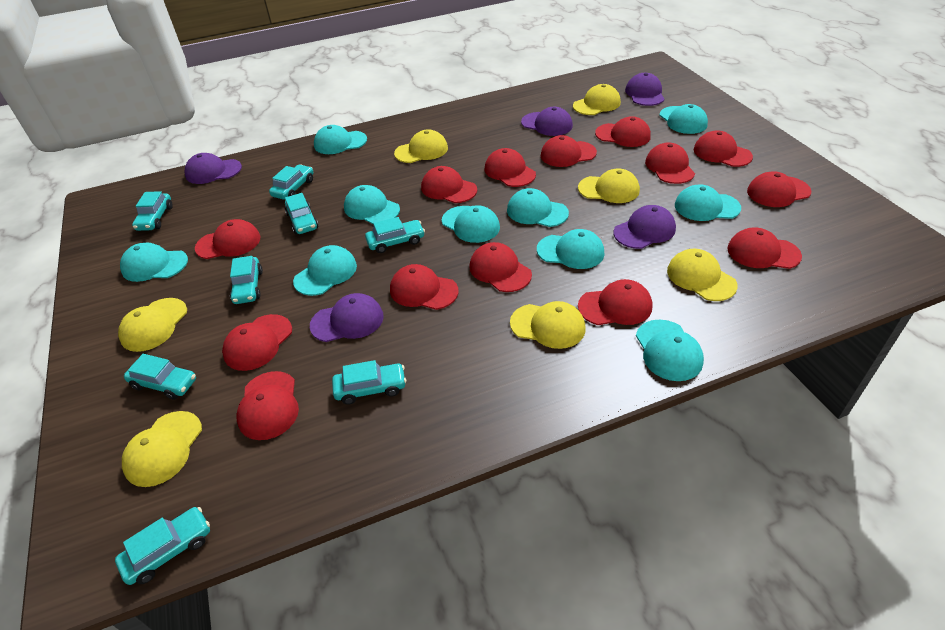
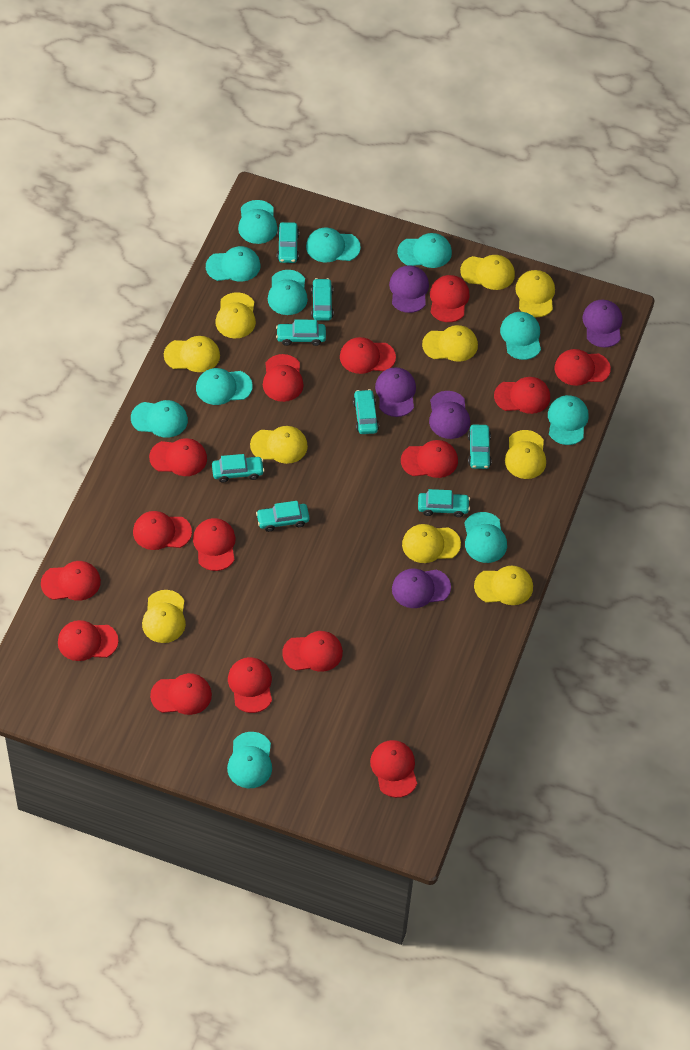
red cap: 14 -> 15
turquoise cap: 10 -> 11
yellow cap: 7 -> 10

